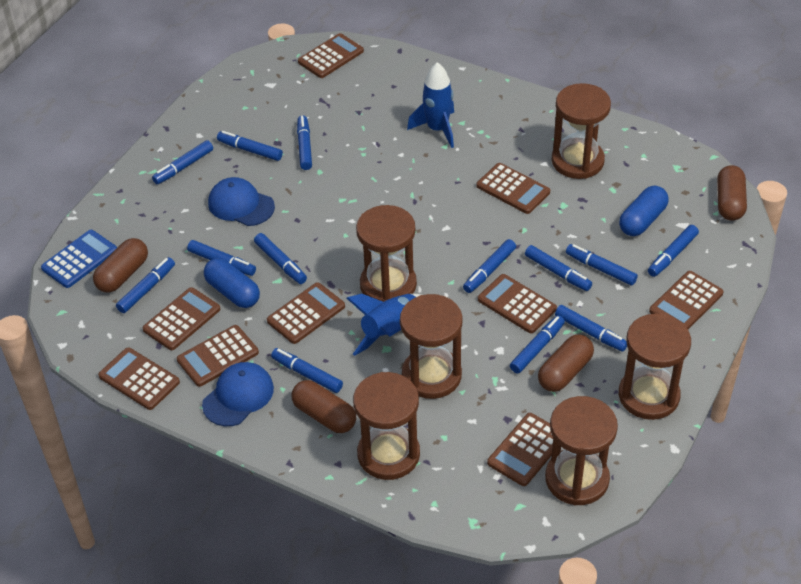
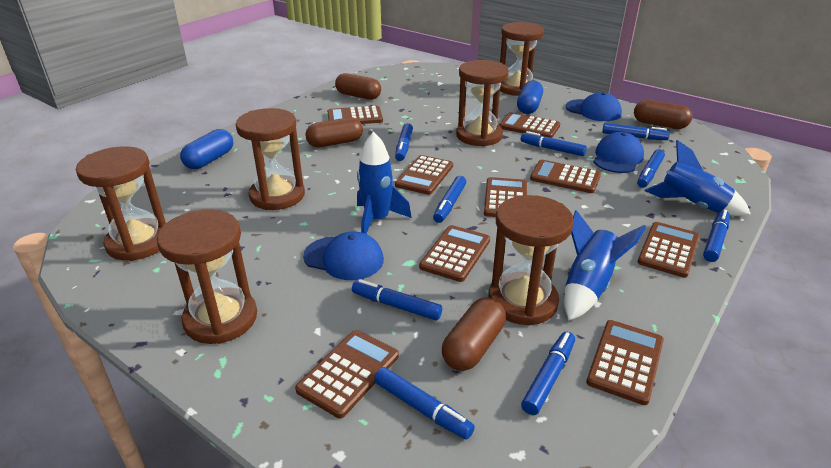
blue calculator: 1 -> 0
blue cap: 2 -> 3
blue marker: 13 -> 9
blue rocket: 2 -> 3

